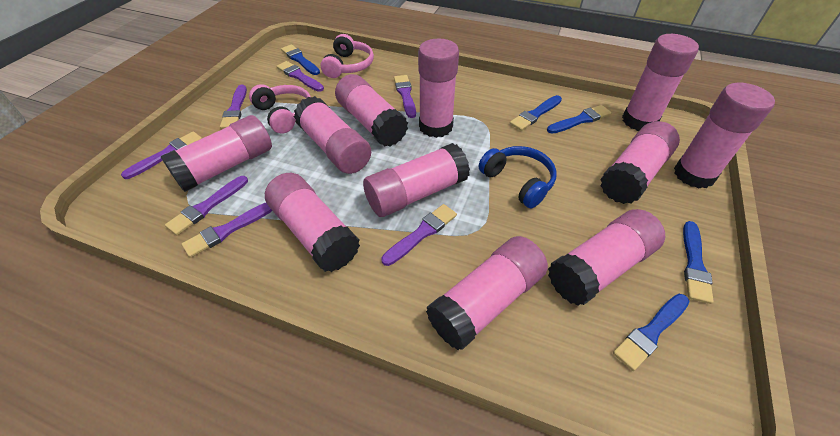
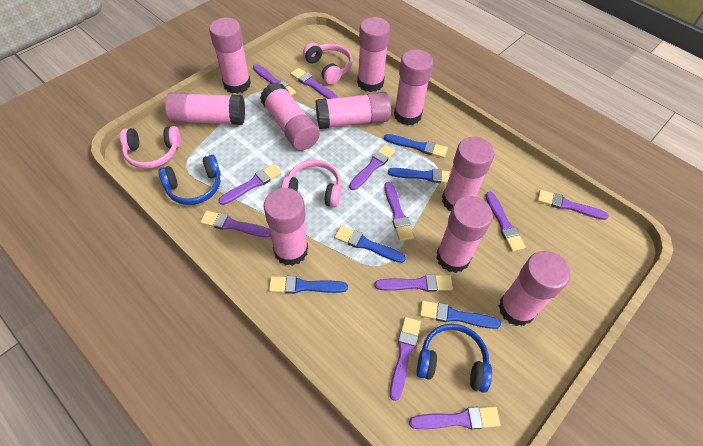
blue headphones: 1 -> 2
pink glue stick: 11 -> 10
pink headphones: 2 -> 3
purple brush: 7 -> 11

